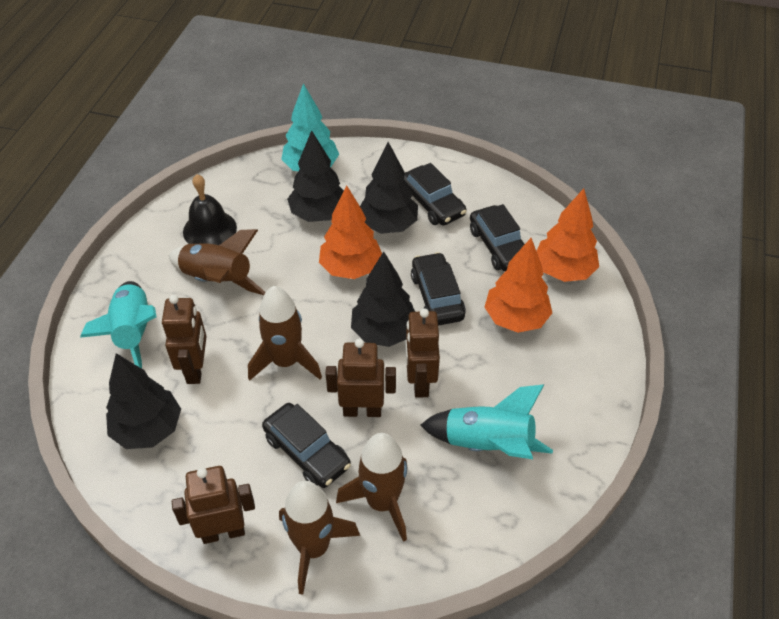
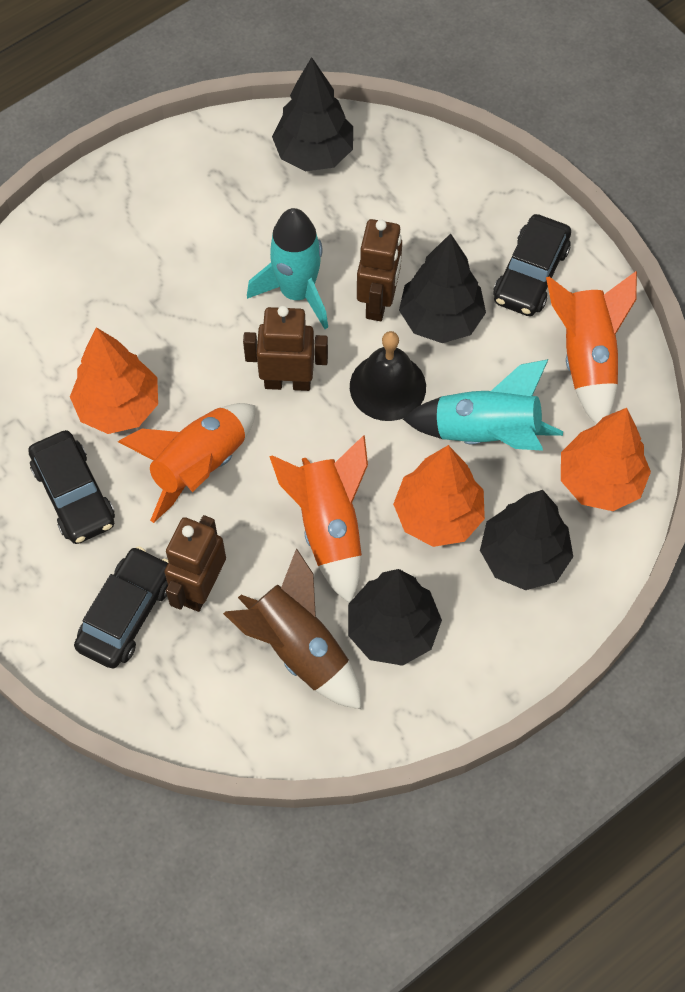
black car: 4 -> 3
brown robot: 4 -> 3
brown rocket: 4 -> 1
orange rocket: 0 -> 3
turquoise tree: 1 -> 0

